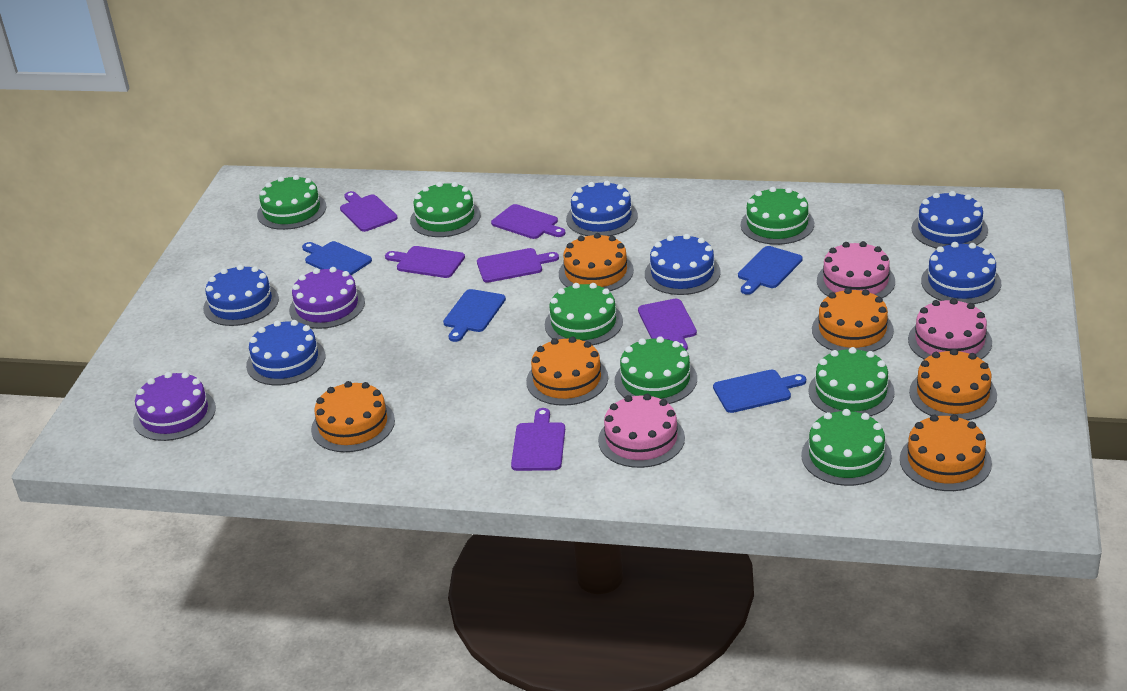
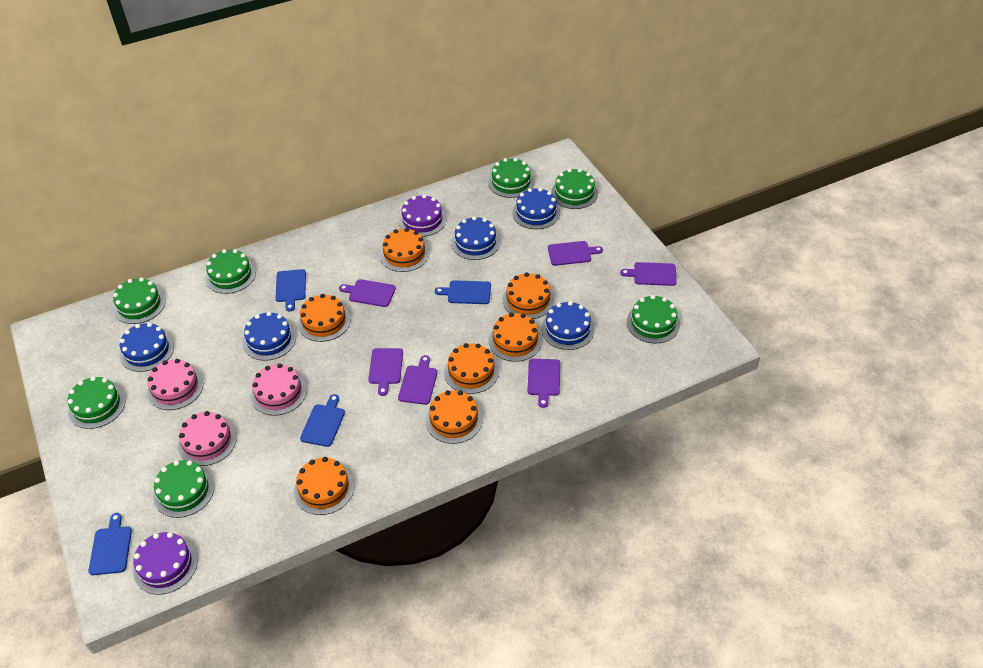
blue cake: 6 -> 5
orange cake: 6 -> 7

